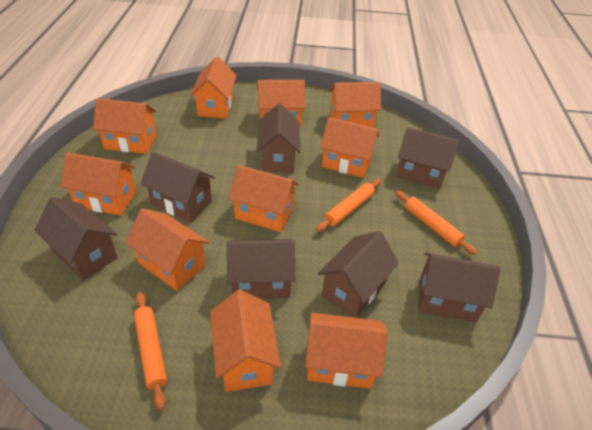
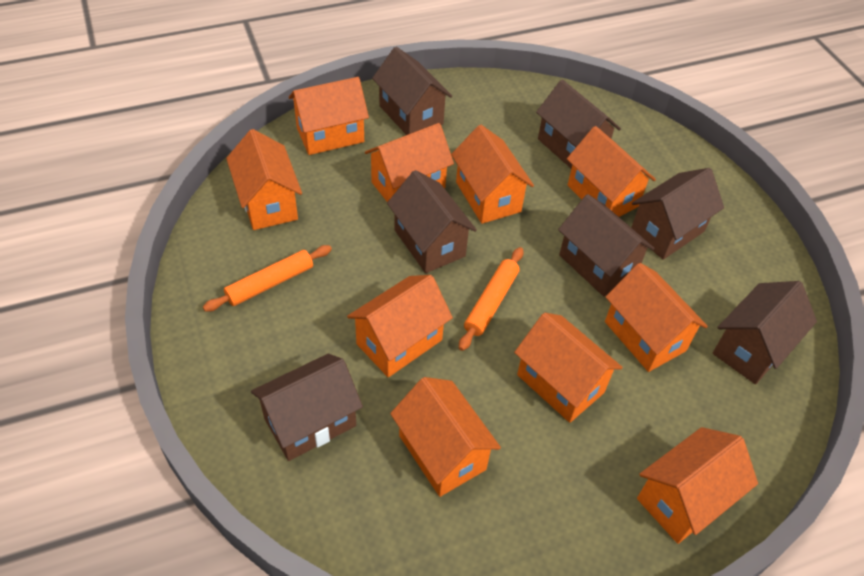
orange rolling pin: 3 -> 2

